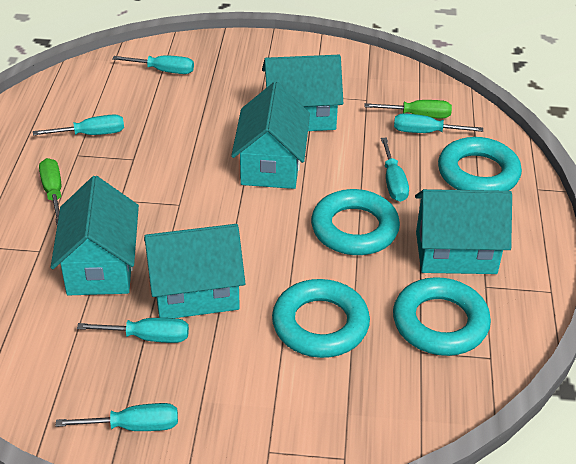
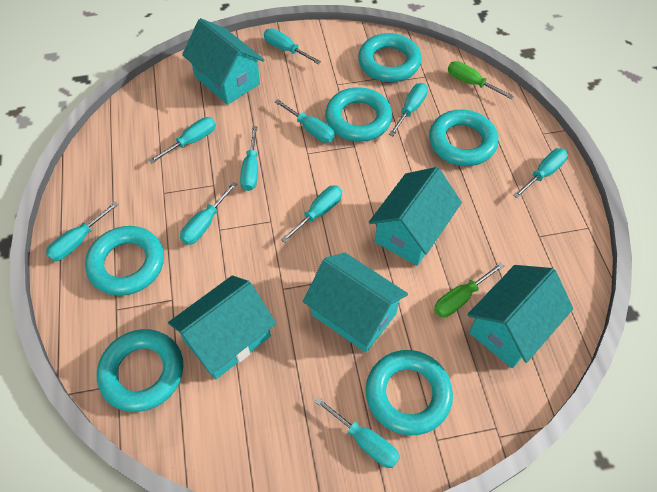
turquoise ring: 4 -> 6
turquoise screwdriver: 6 -> 10

